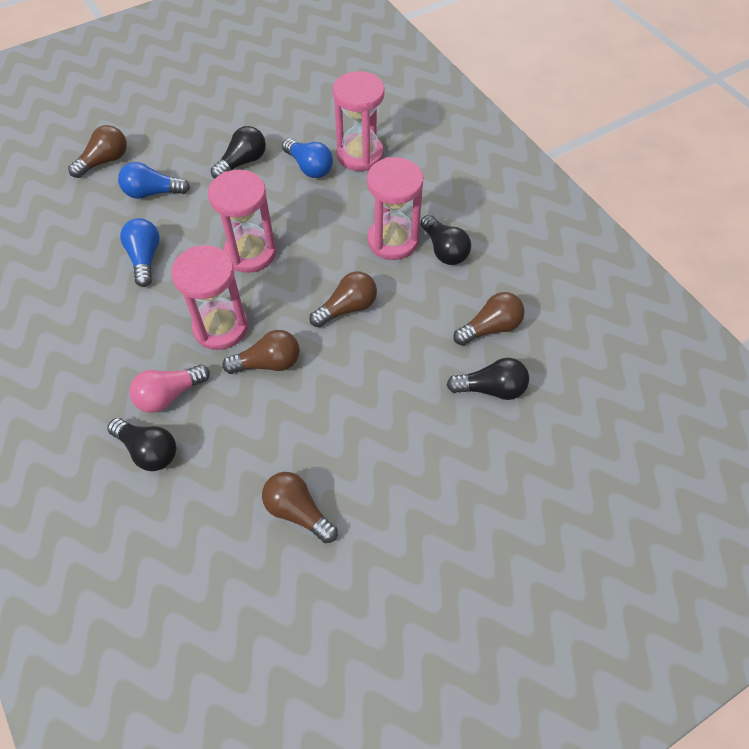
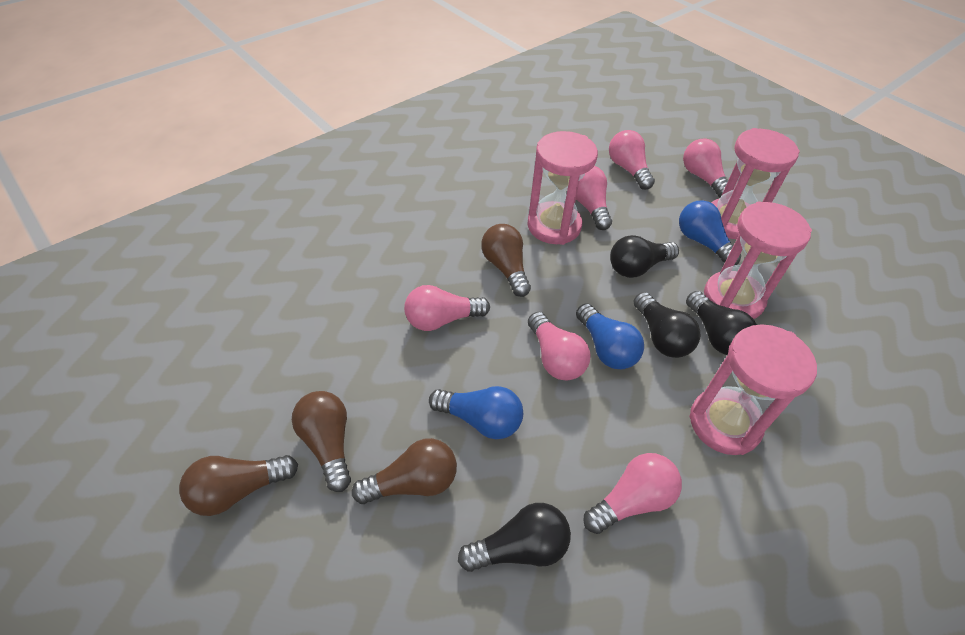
brown light bulb: 5 -> 4
pink light bulb: 1 -> 6

